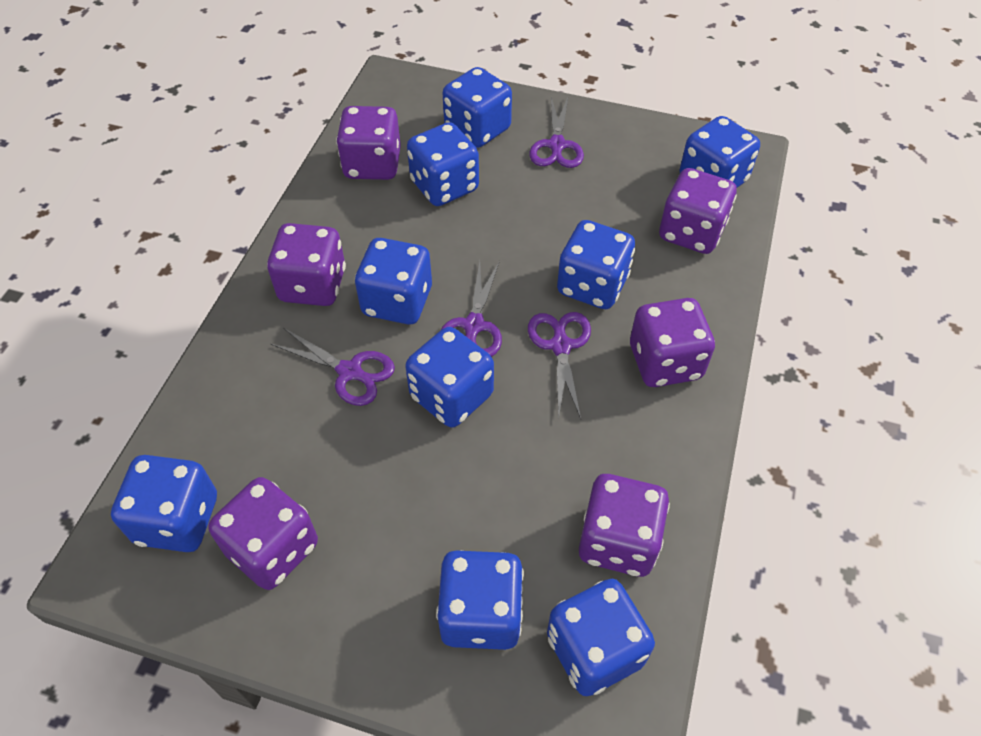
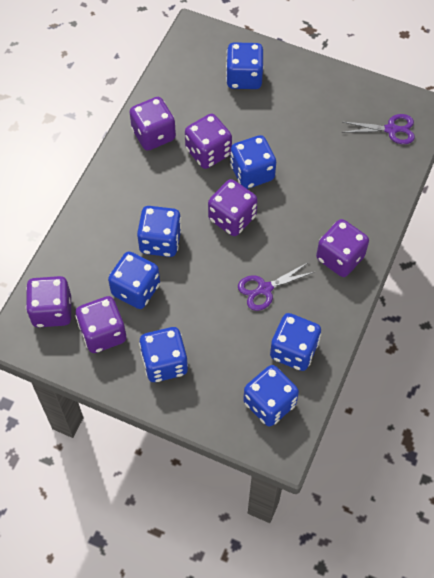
blue dice: 9 -> 7
purple scissors: 4 -> 2

